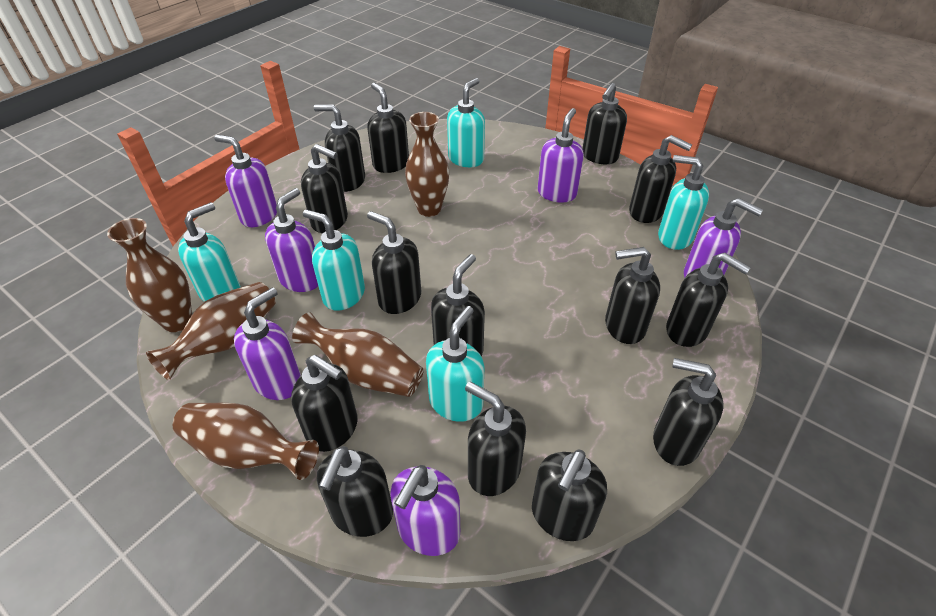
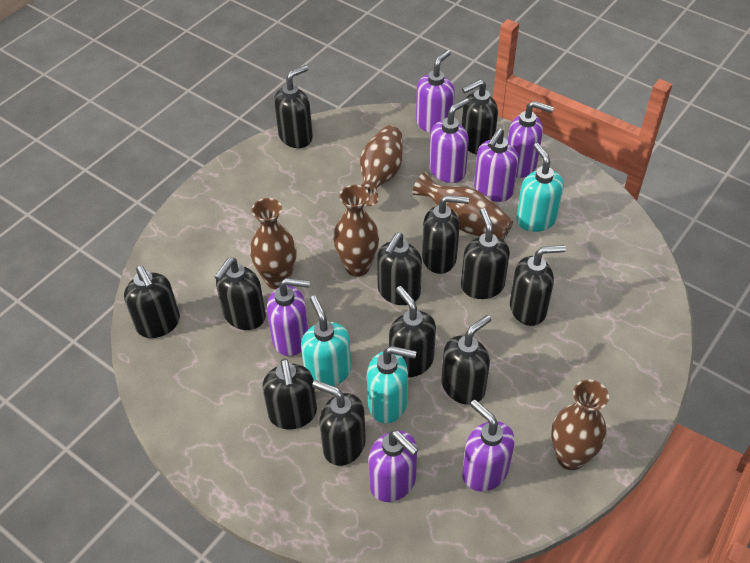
black soap dispenser: 14 -> 12
purple soap dispenser: 6 -> 7
turquoise soap dispenser: 5 -> 3

